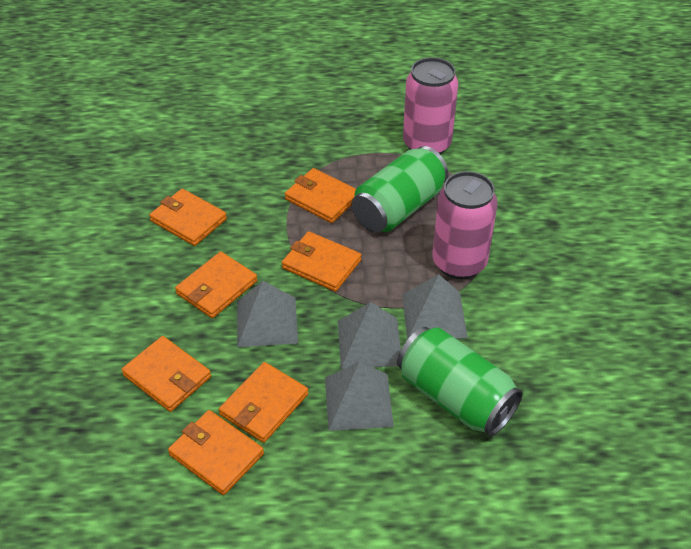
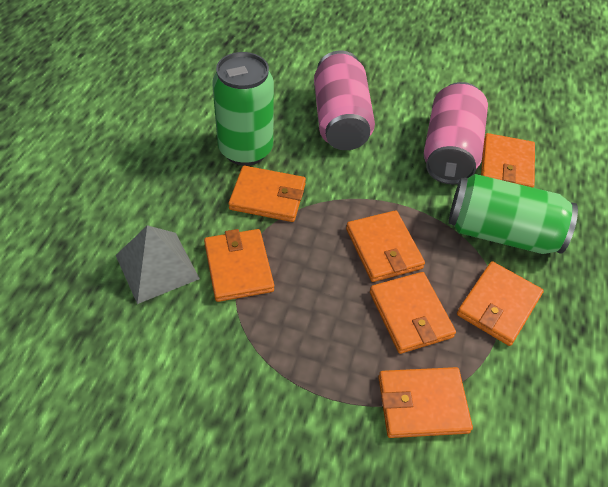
grey pyramid: 4 -> 1

